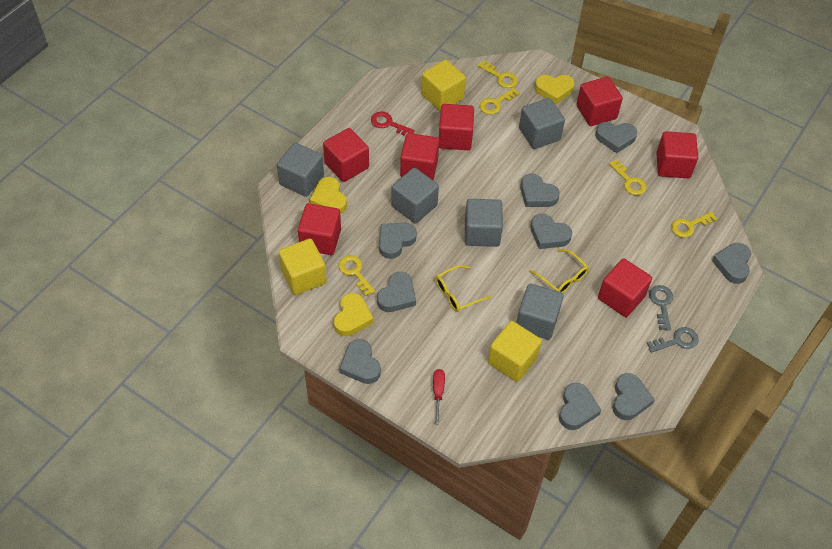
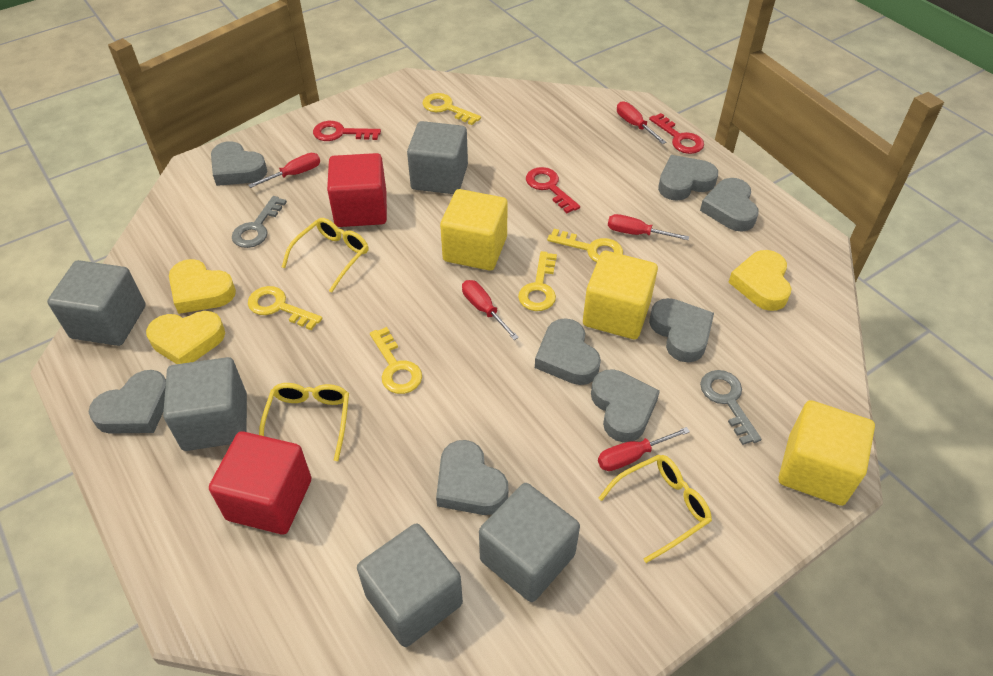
grey heart: 9 -> 8
red cube: 7 -> 2
red key: 1 -> 3
red screwdriver: 1 -> 5
yellow glasses: 2 -> 3

